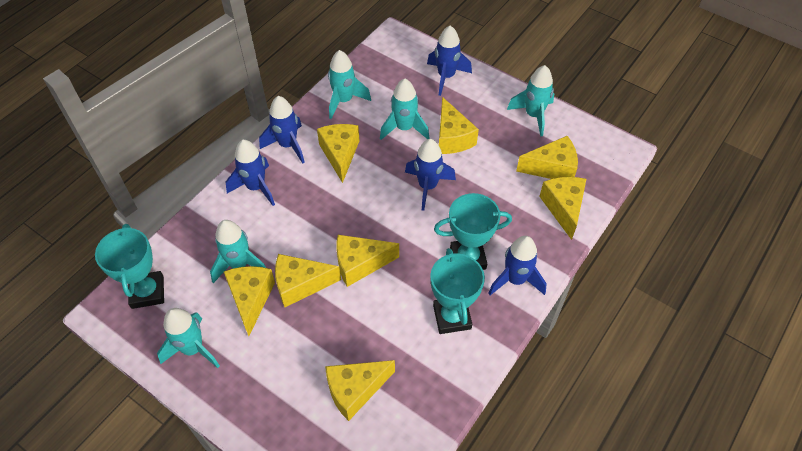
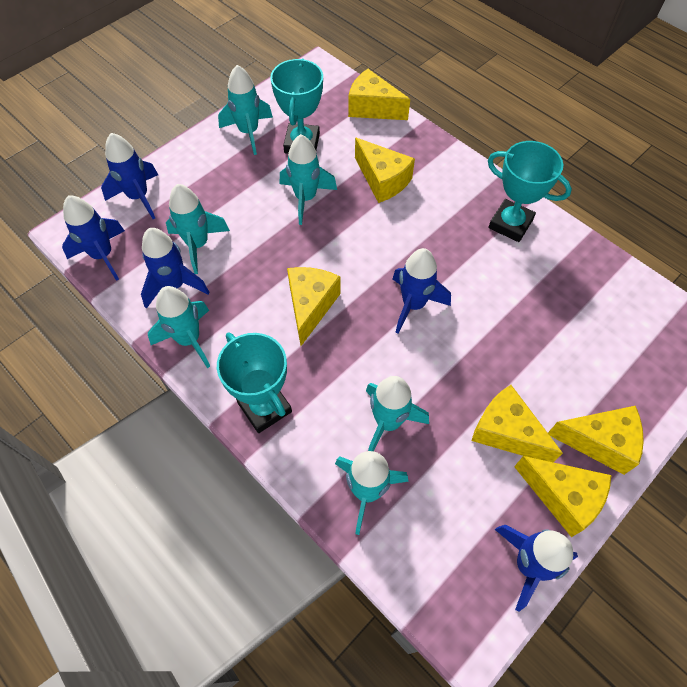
turquoise rocket: 5 -> 6
yellow cheese: 8 -> 6

